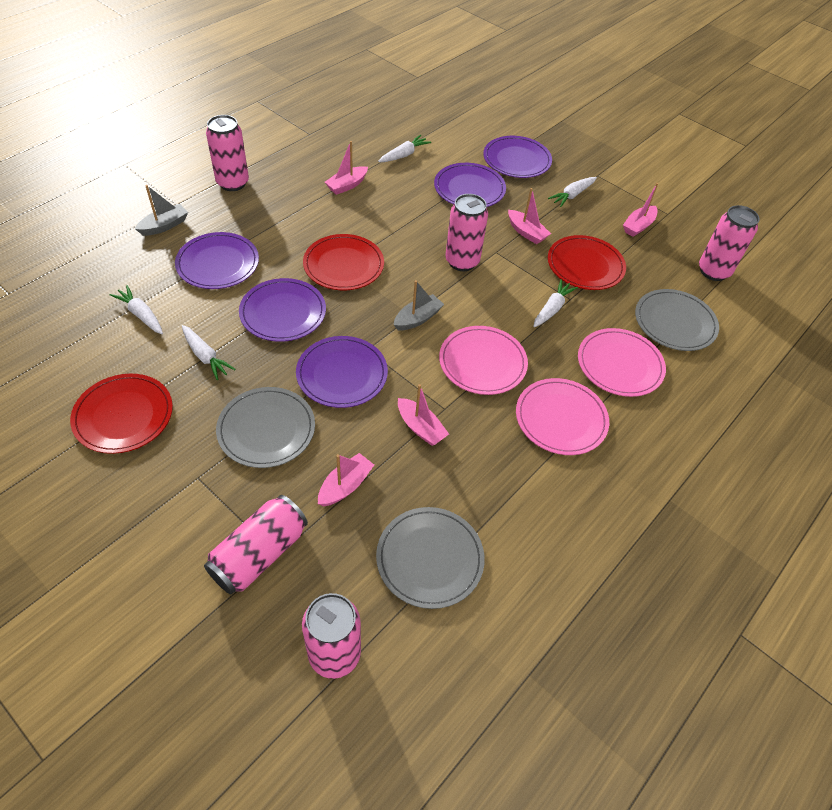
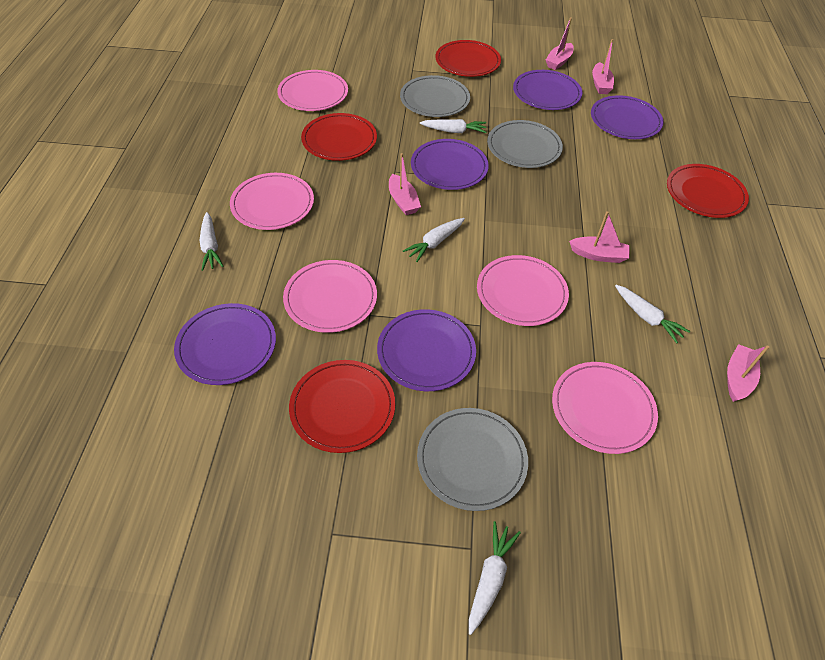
grey boat: 2 -> 0
pink can: 5 -> 0
pink plate: 3 -> 5
red plate: 3 -> 4

